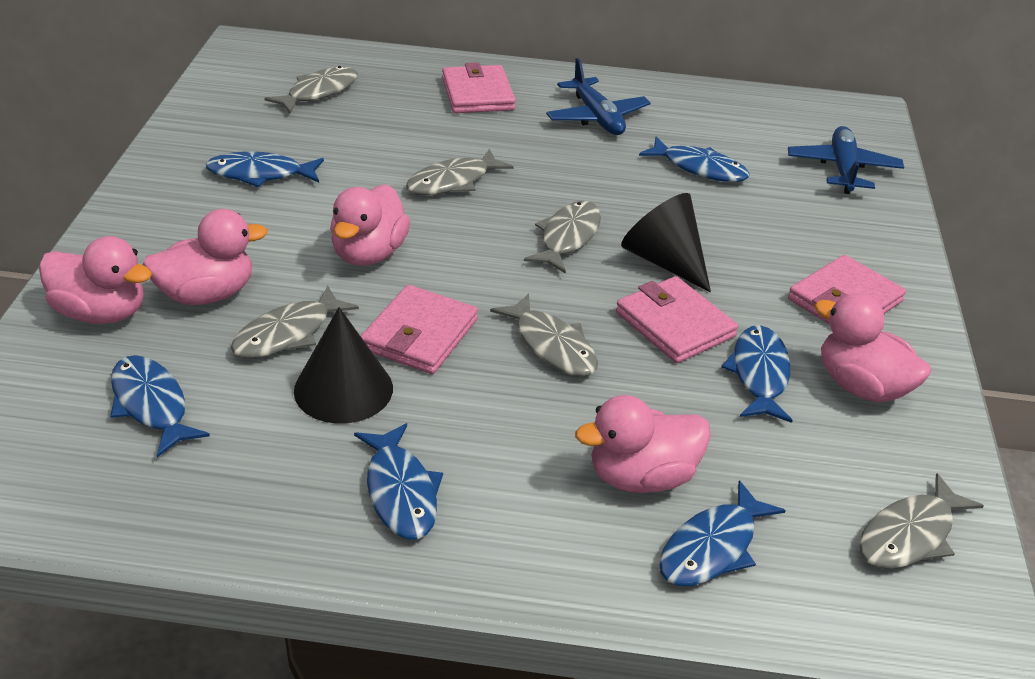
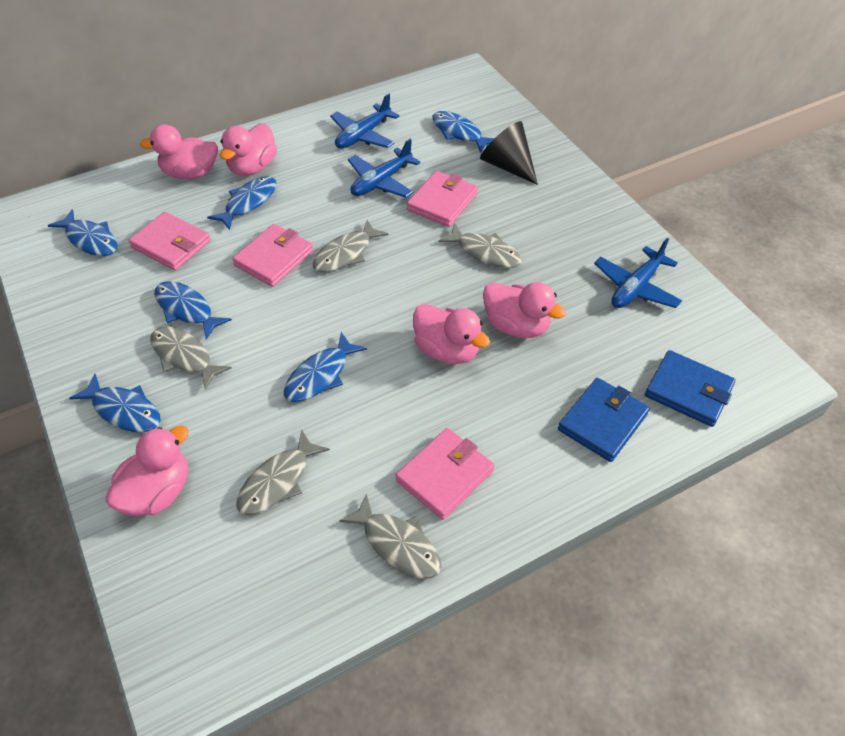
black cone: 2 -> 1
blue plane: 2 -> 3
blue wallet: 0 -> 2
grey fish: 6 -> 5

